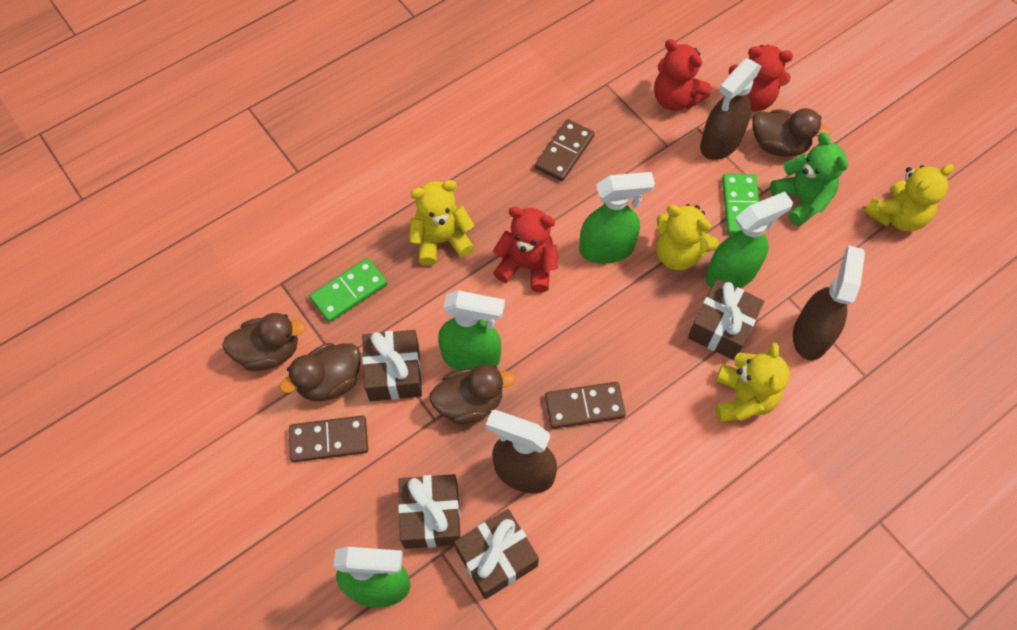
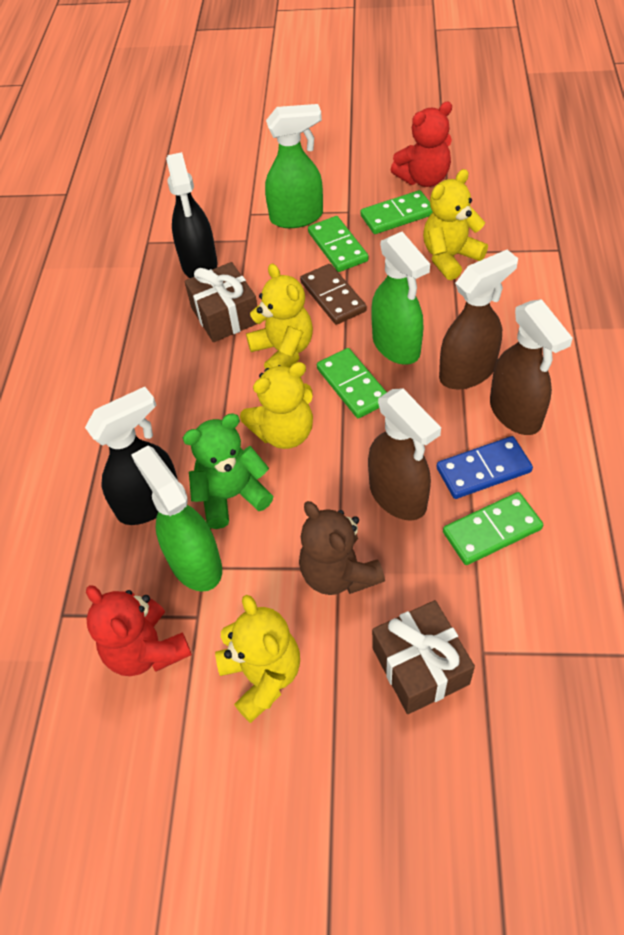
black spray bottle: 0 -> 2
blue domino: 0 -> 1
brown domino: 3 -> 1
brown duck: 4 -> 0
brown gift: 4 -> 2
brown teddy bear: 0 -> 1
green domino: 2 -> 4
green spray bottle: 4 -> 3
red teddy bear: 3 -> 2

